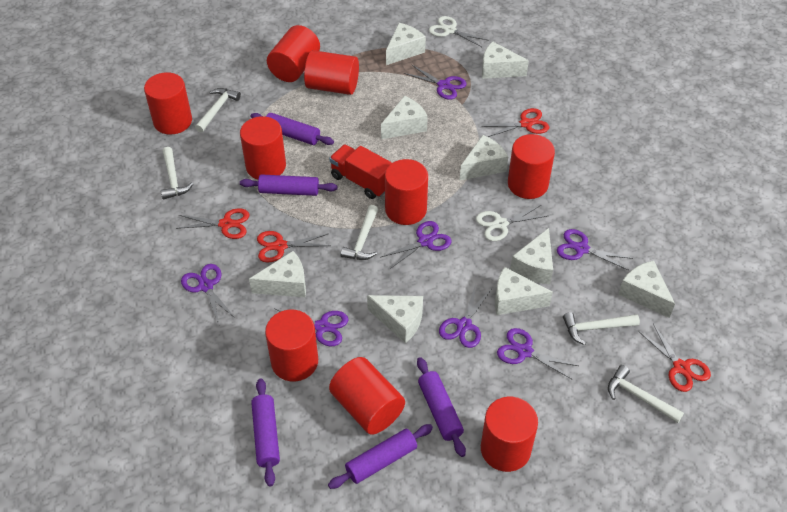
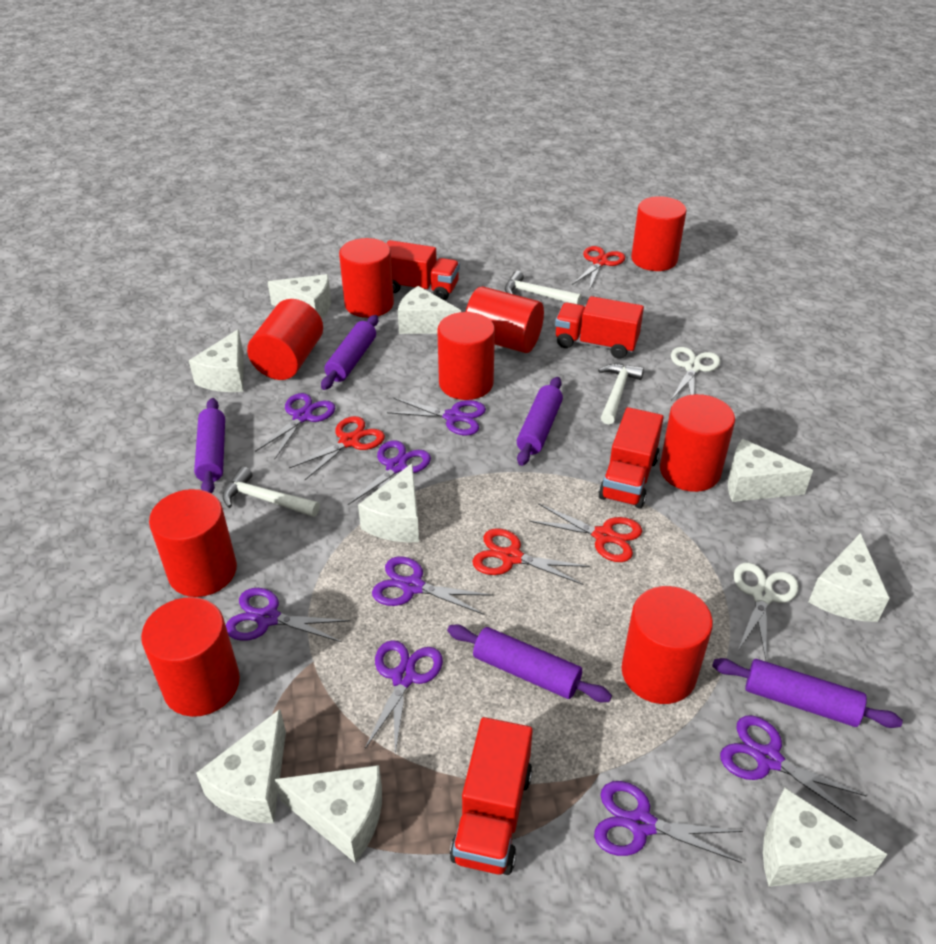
purple scissors: 7 -> 8
red truck: 1 -> 4
white hammer: 5 -> 3

